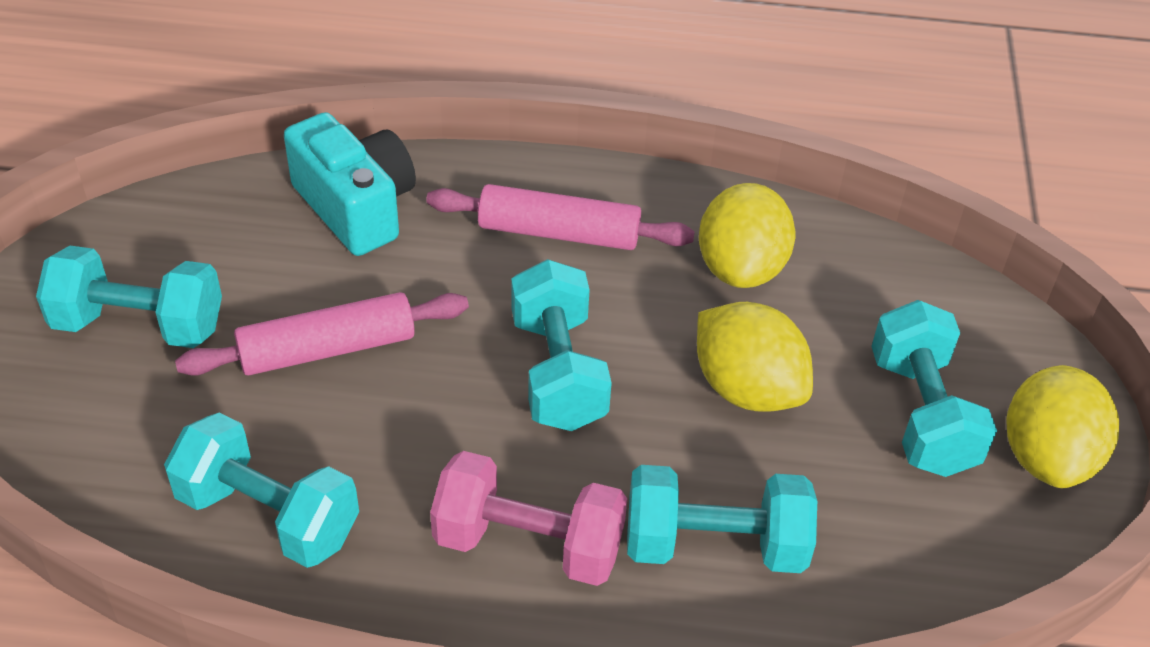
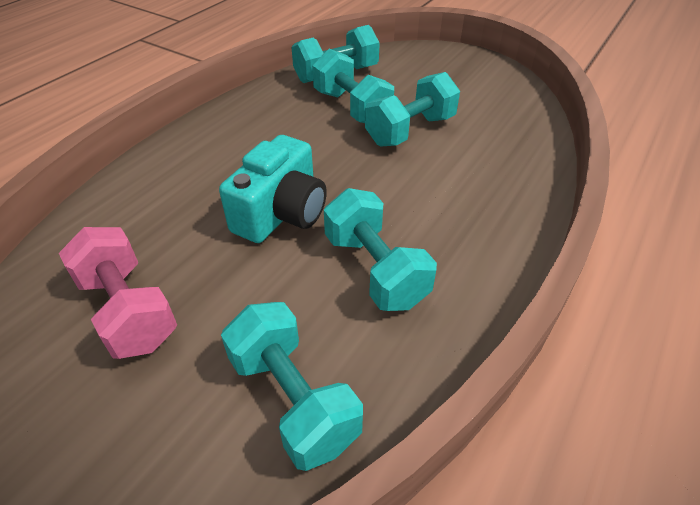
pink rolling pin: 2 -> 0
yellow lemon: 3 -> 0

